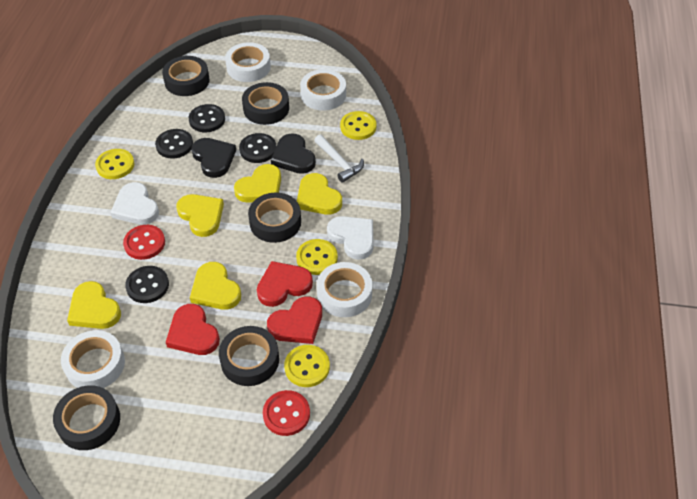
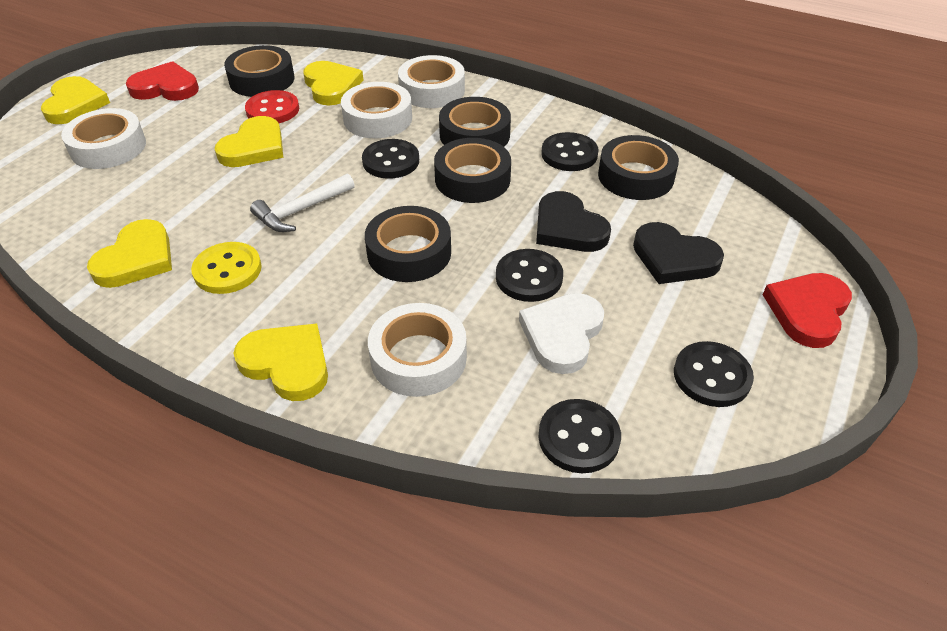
black button: 4 -> 5
red button: 2 -> 1
red heart: 3 -> 2
white heart: 2 -> 1
yellow button: 4 -> 1

